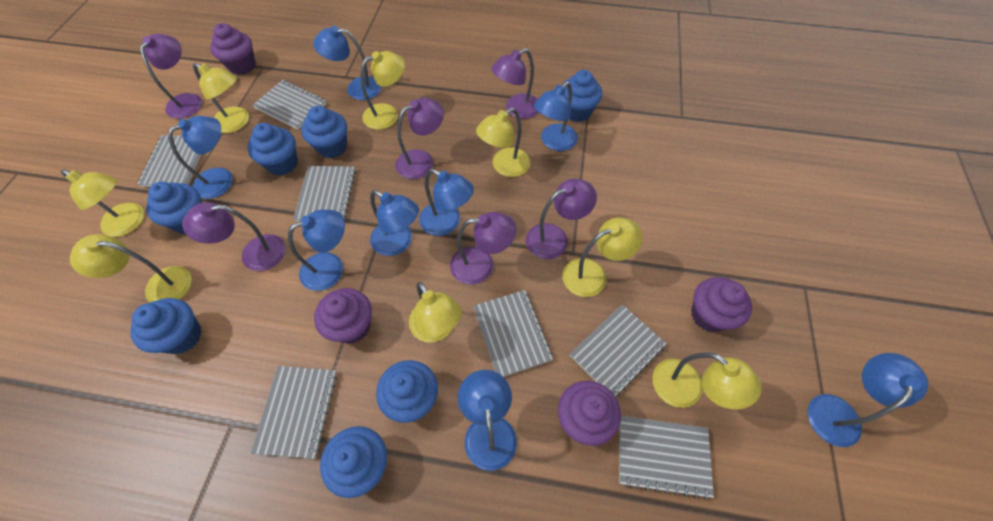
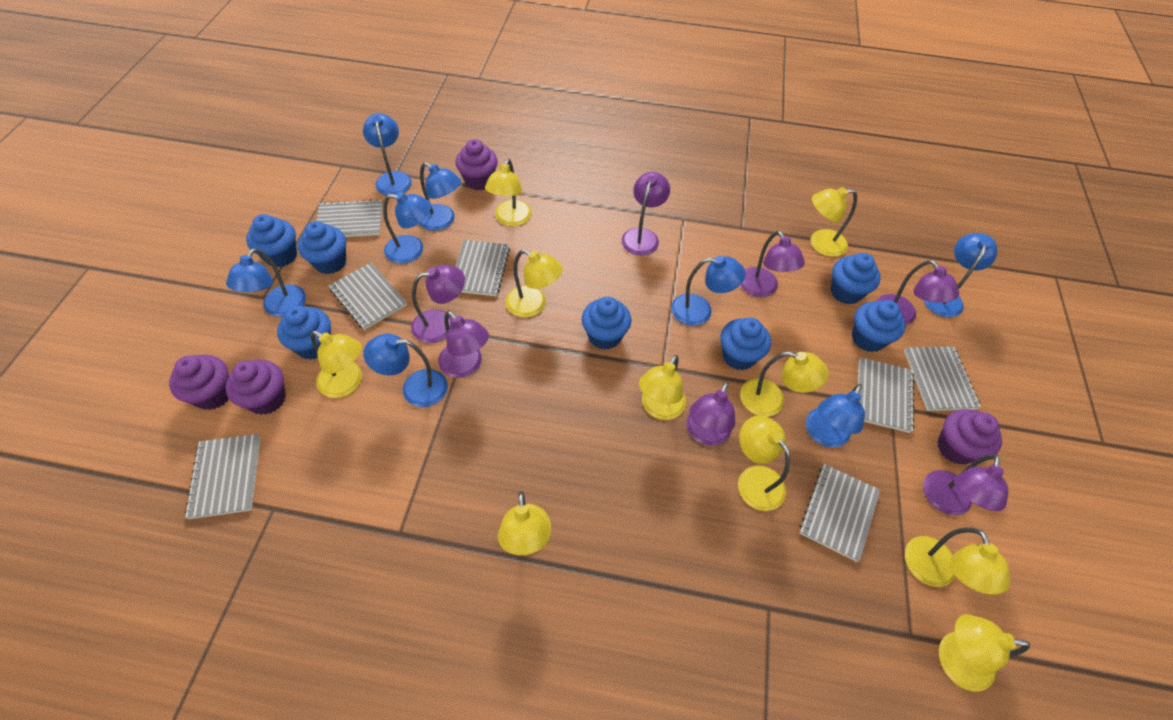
purple lamp: 6 -> 7
yellow lamp: 8 -> 10

